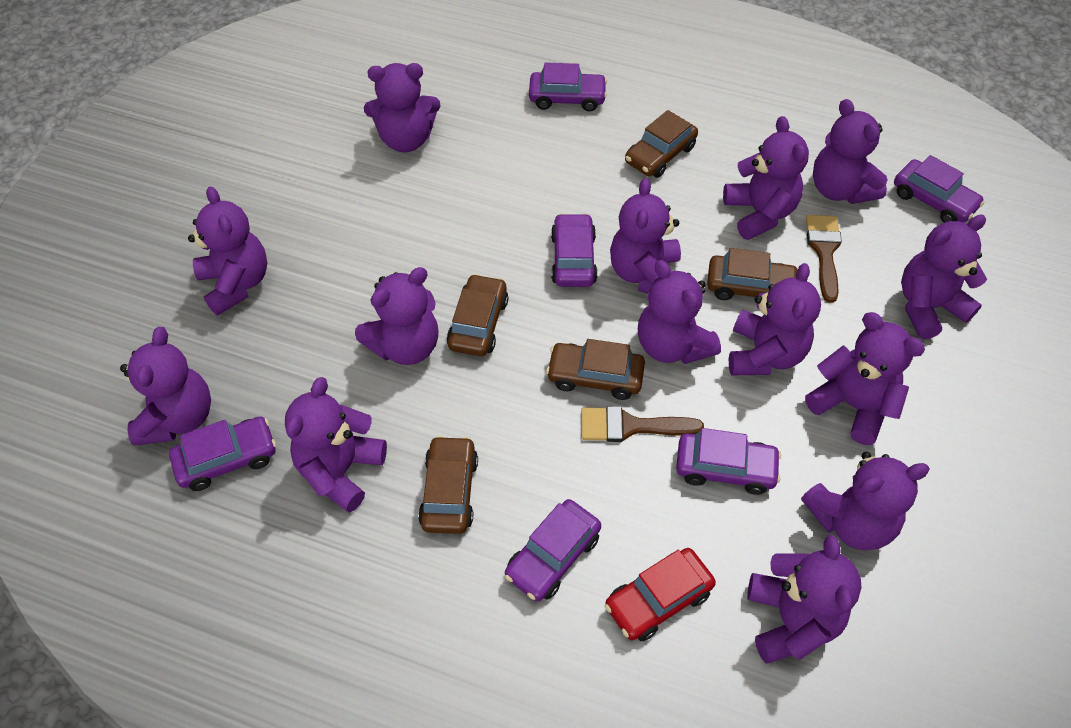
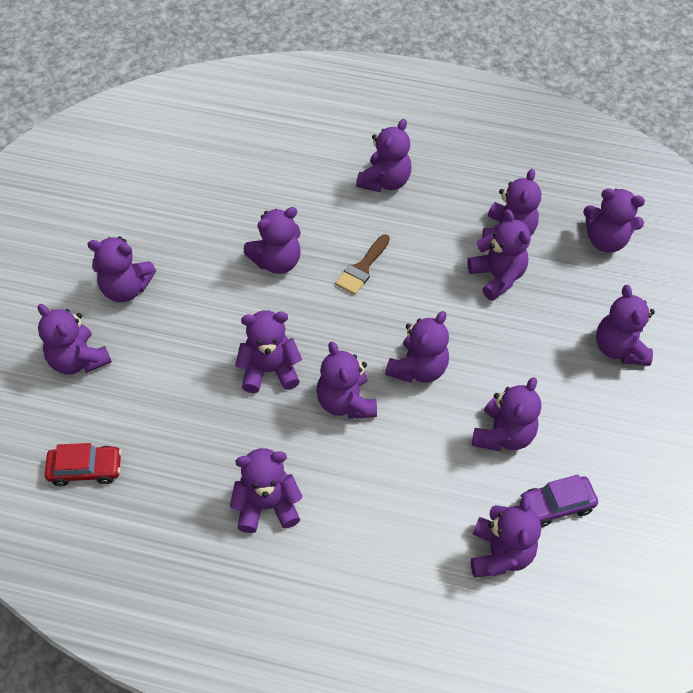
brown brush: 2 -> 1
brown car: 5 -> 0
purple car: 6 -> 1

